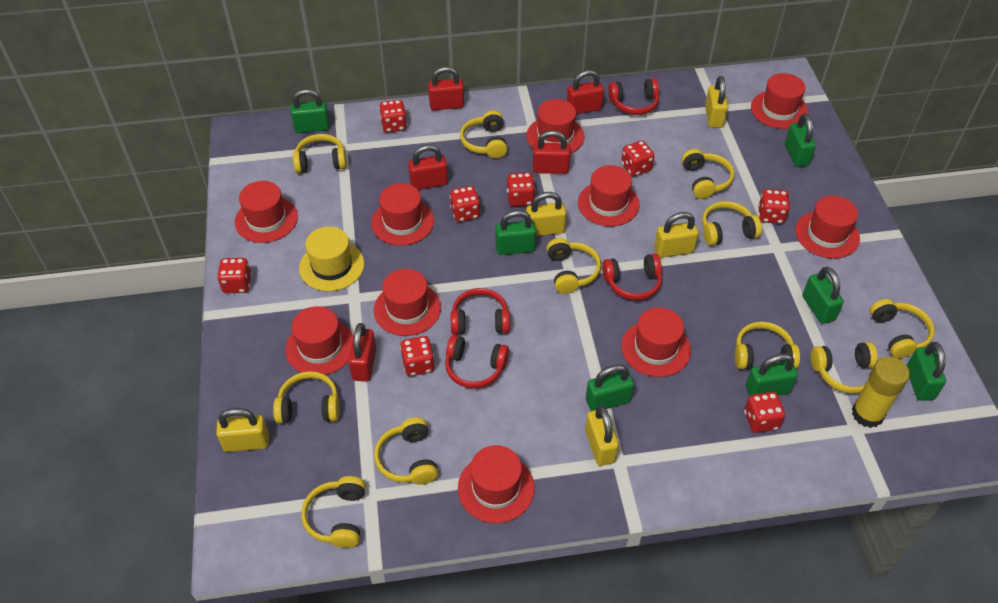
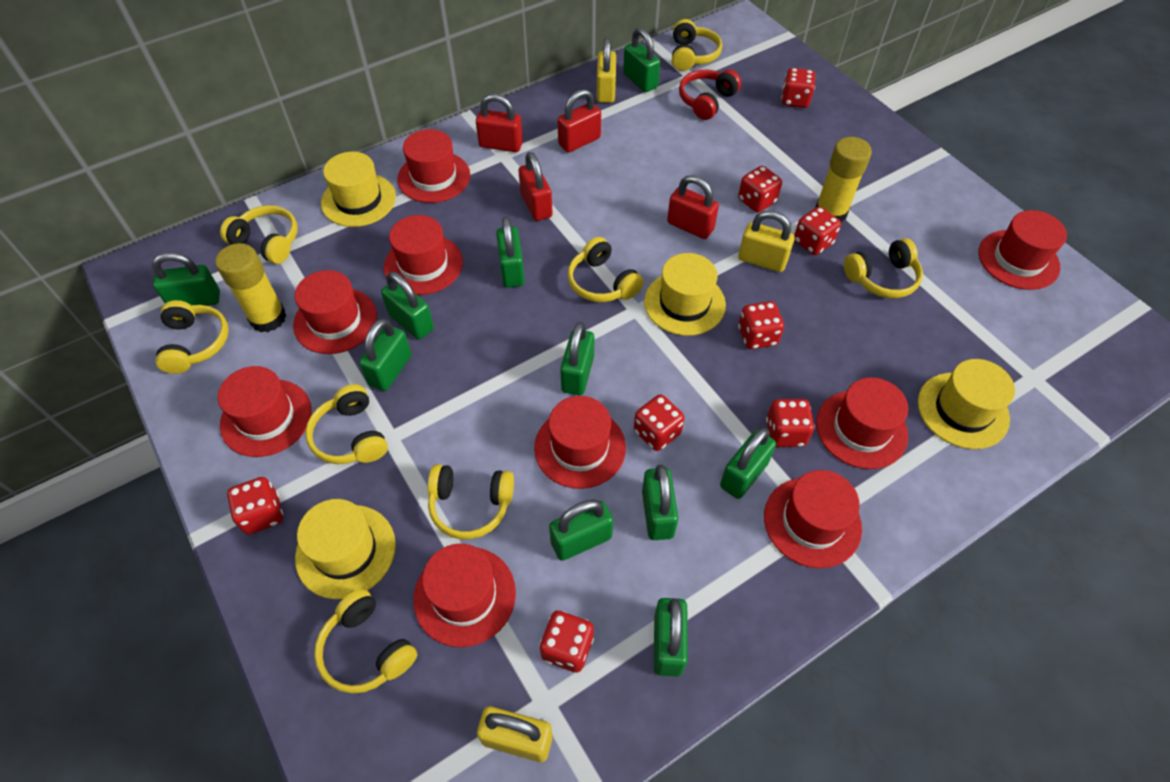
green padlock: 7 -> 10
red hat: 10 -> 9
red headphones: 4 -> 1
red padlock: 5 -> 4
yellow glue stick: 1 -> 2
yellow hat: 1 -> 4
yellow headphones: 11 -> 8
yellow padlock: 5 -> 3

